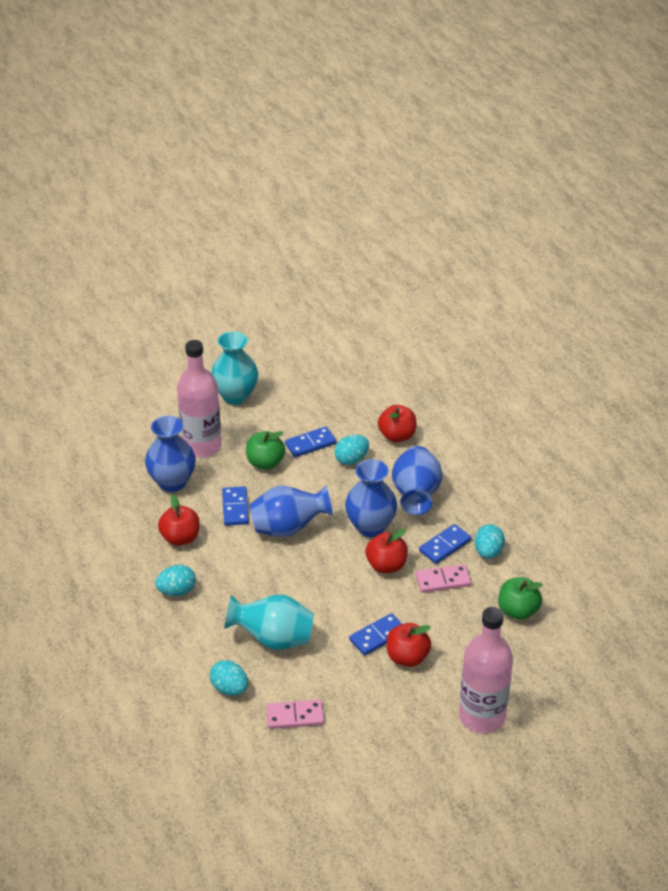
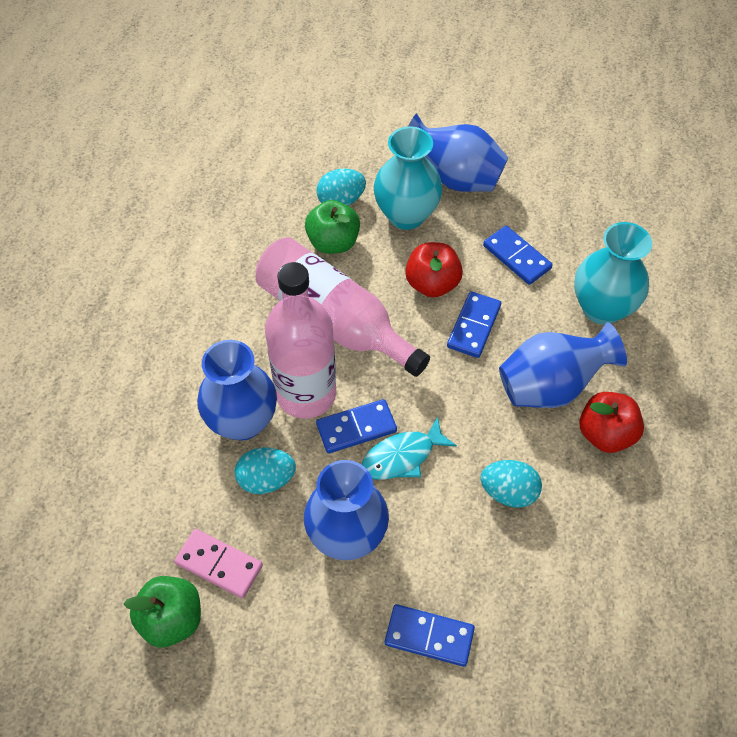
pink domino: 2 -> 1
red apple: 4 -> 2
turquoise egg: 4 -> 3
turquoise fish: 0 -> 1

